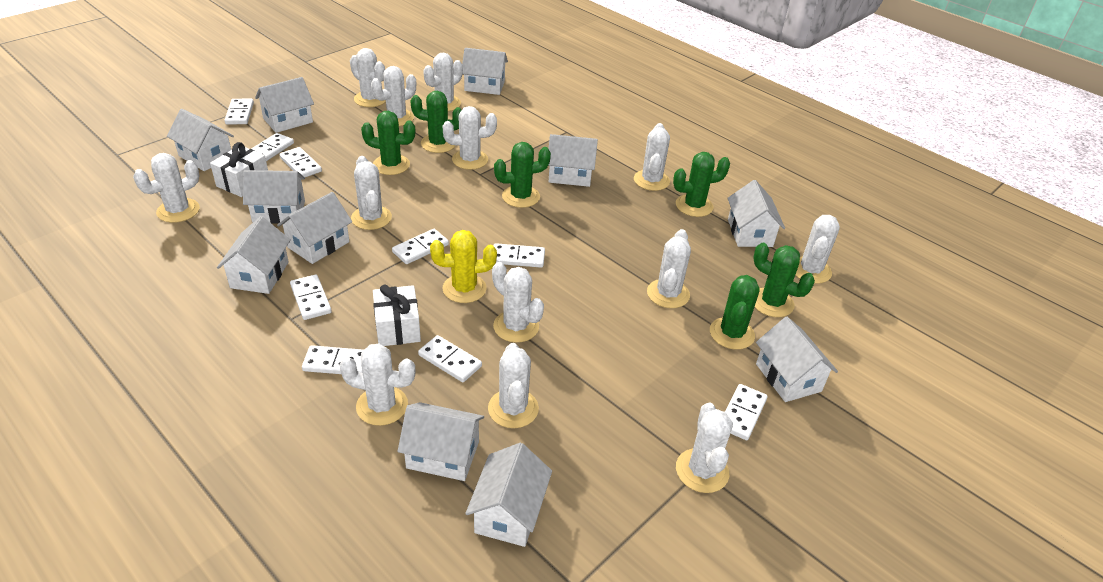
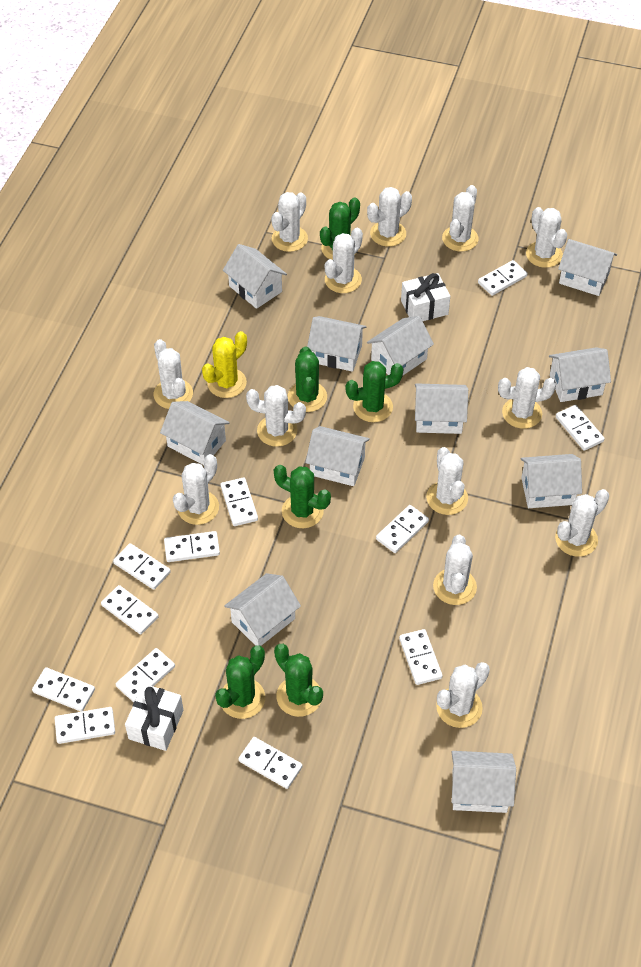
white domino: 9 -> 12

